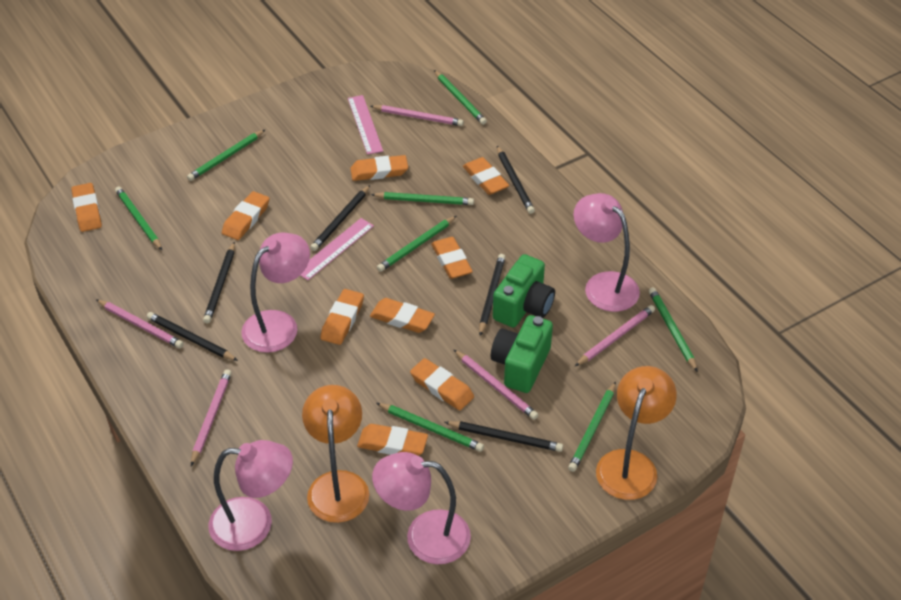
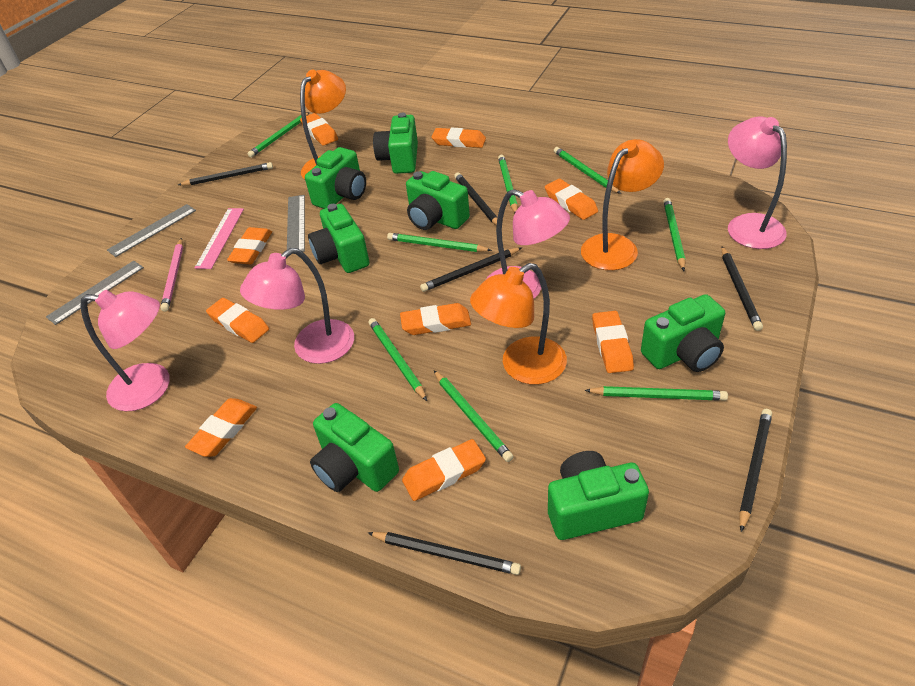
green camera: 2 -> 7
grey ruler: 0 -> 3
orange lamp: 2 -> 3
pink pencil: 5 -> 1
pink ruler: 2 -> 1

